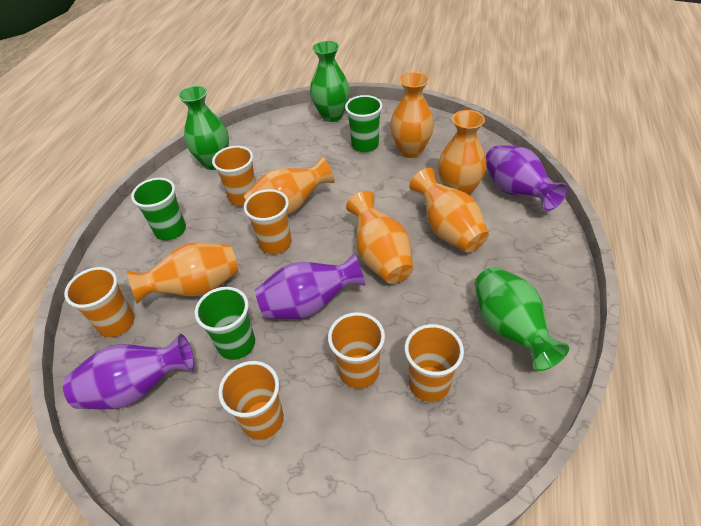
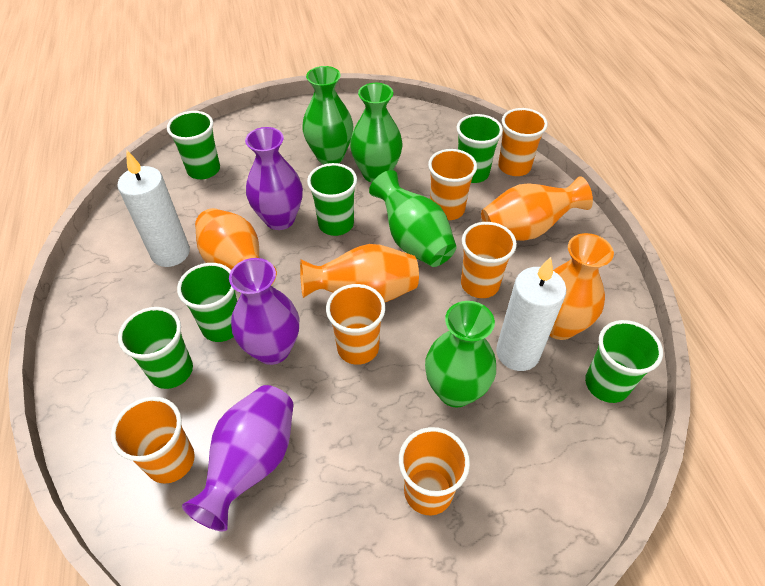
green cup: 3 -> 6
green vase: 3 -> 4
orange vase: 6 -> 4
white candle: 0 -> 2

